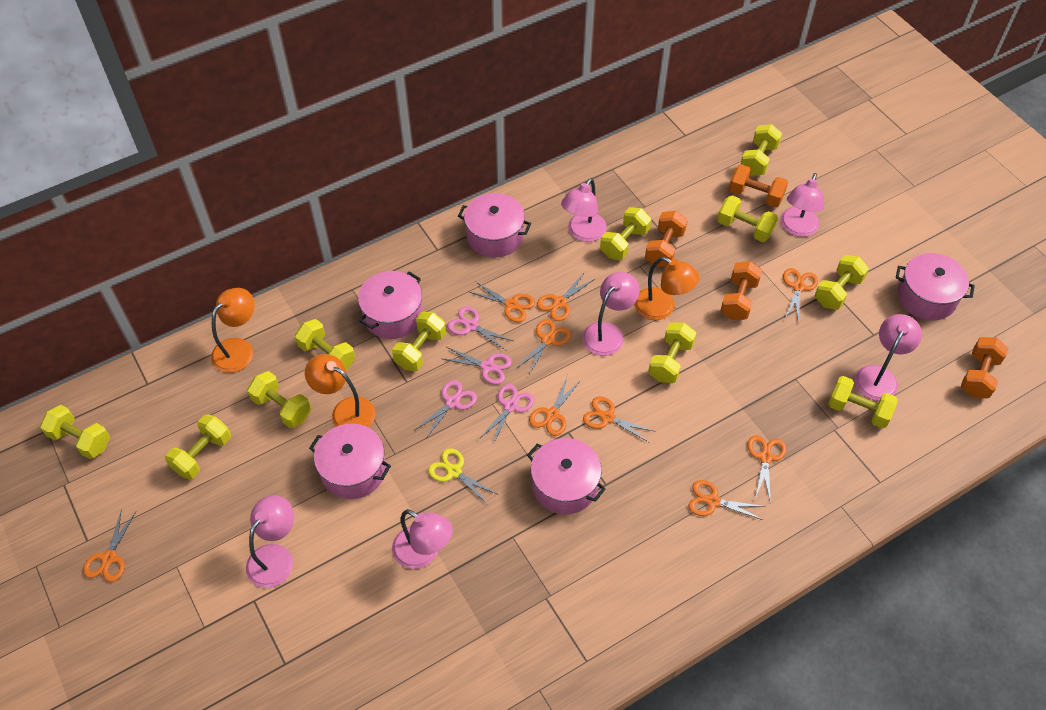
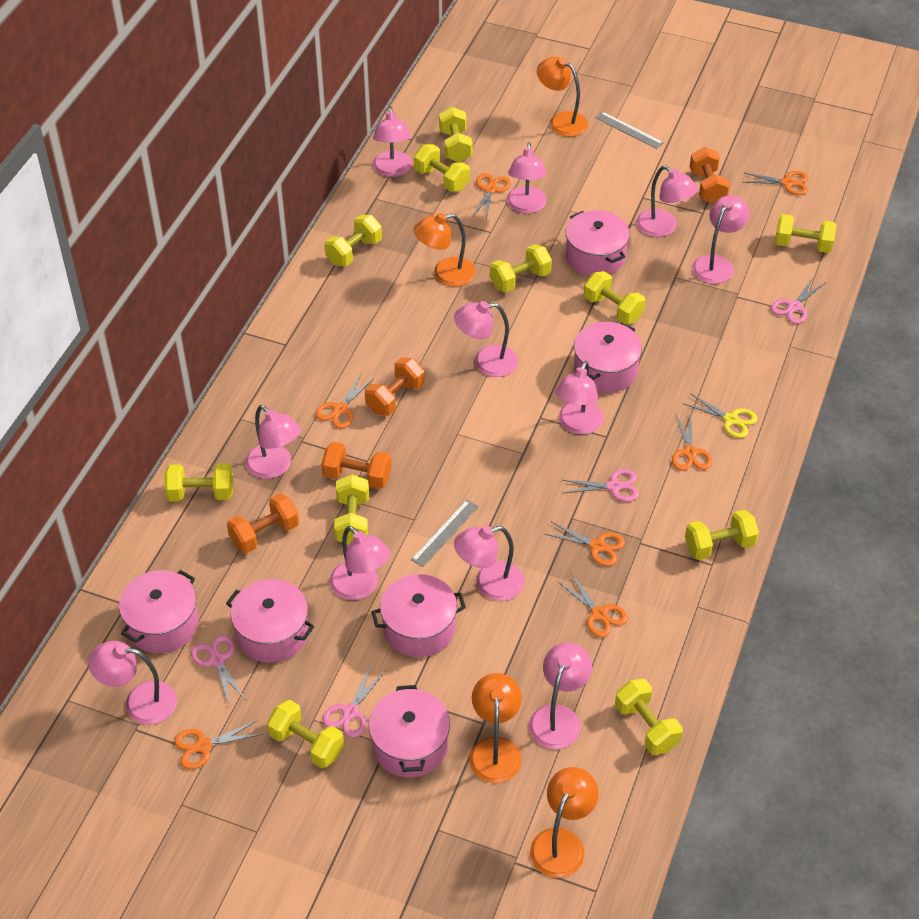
grey ruler: 0 -> 2
orange lamp: 3 -> 4
orange scissors: 9 -> 7
pink lamp: 6 -> 11
pink pot: 5 -> 6

